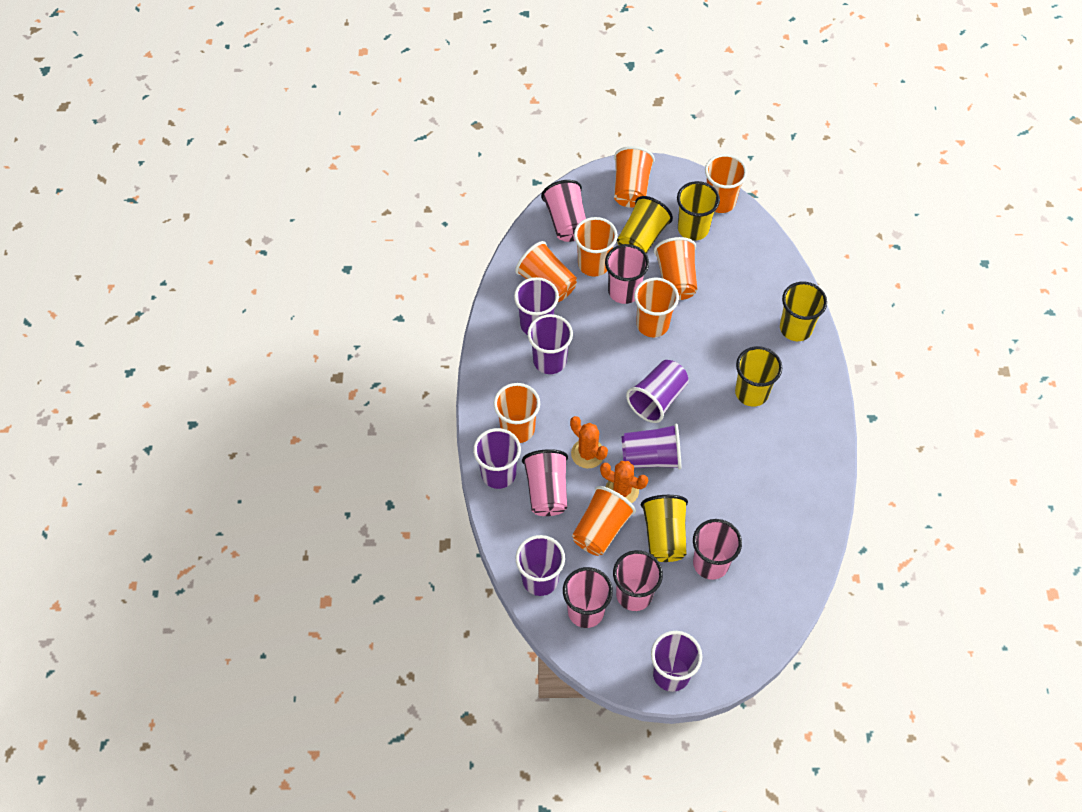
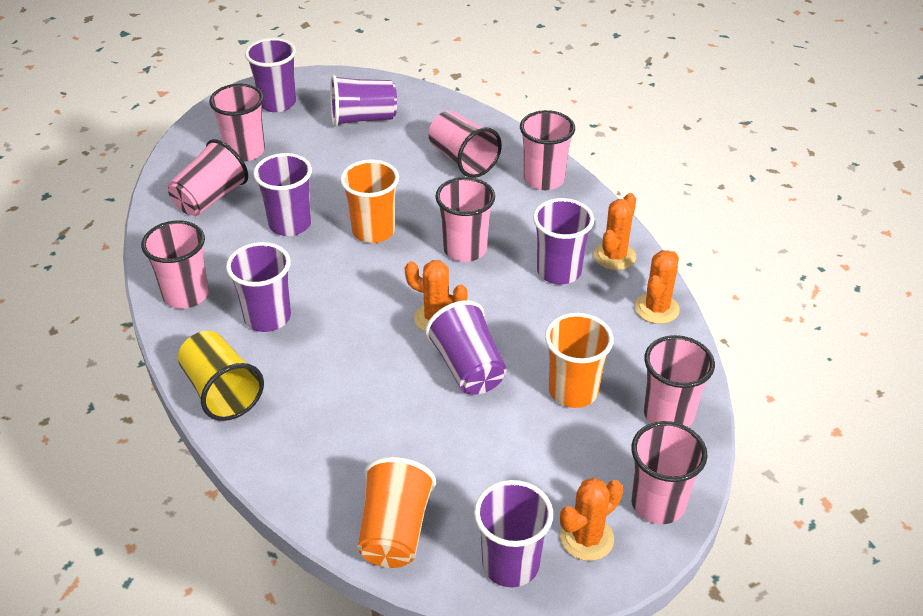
orange cactus: 2 -> 4
orange cup: 8 -> 3
pink cup: 6 -> 8
yellow cup: 5 -> 1

